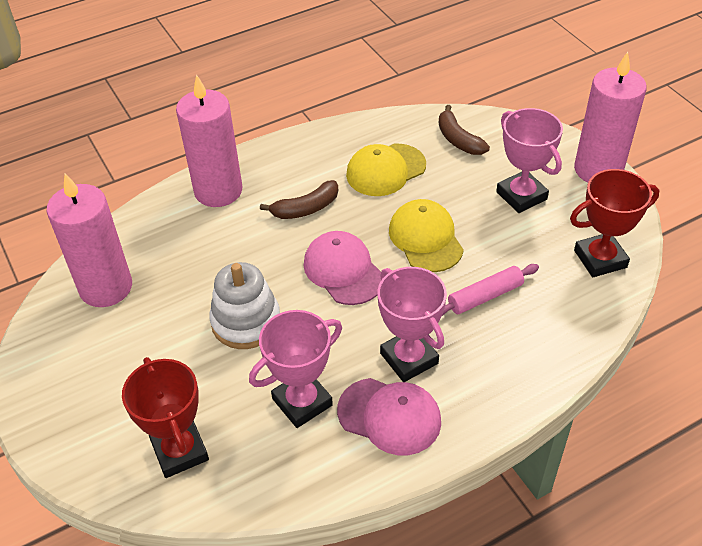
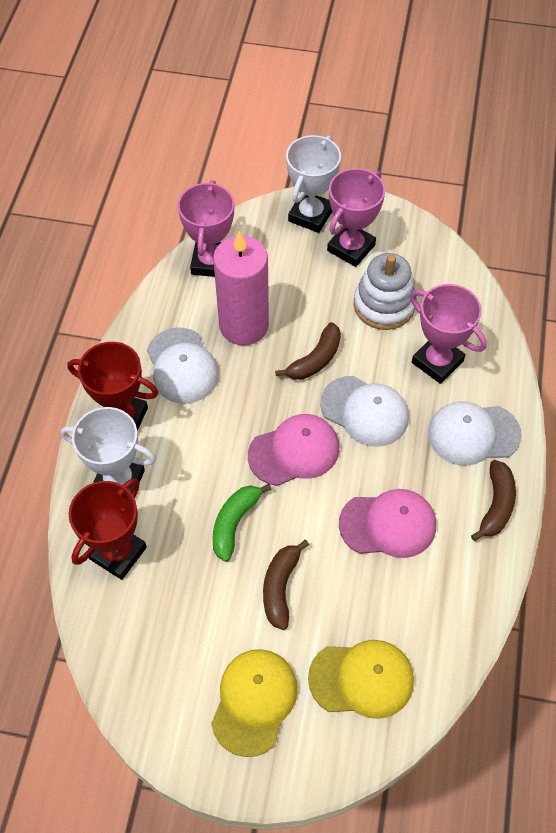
brown banana: 2 -> 3
green banana: 0 -> 1
pink candle: 3 -> 1
pink rolling pin: 1 -> 0
white cap: 0 -> 3
white trophy: 0 -> 2

